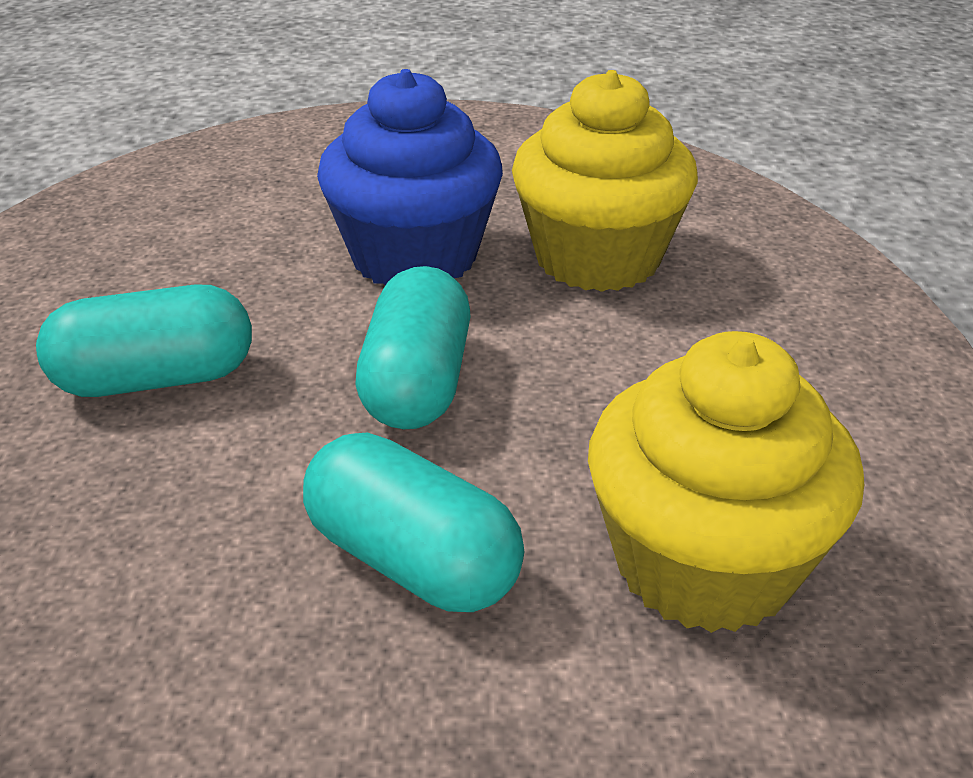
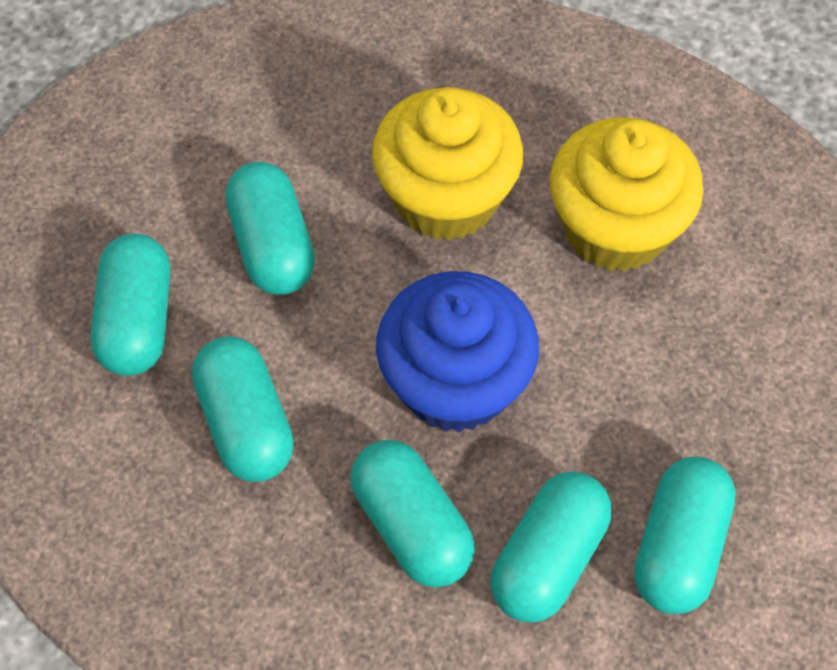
turquoise capsule: 3 -> 6

